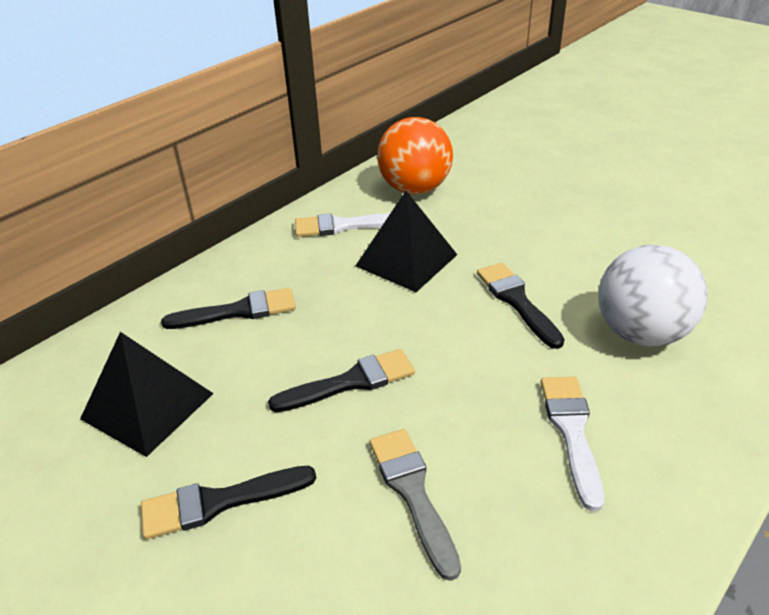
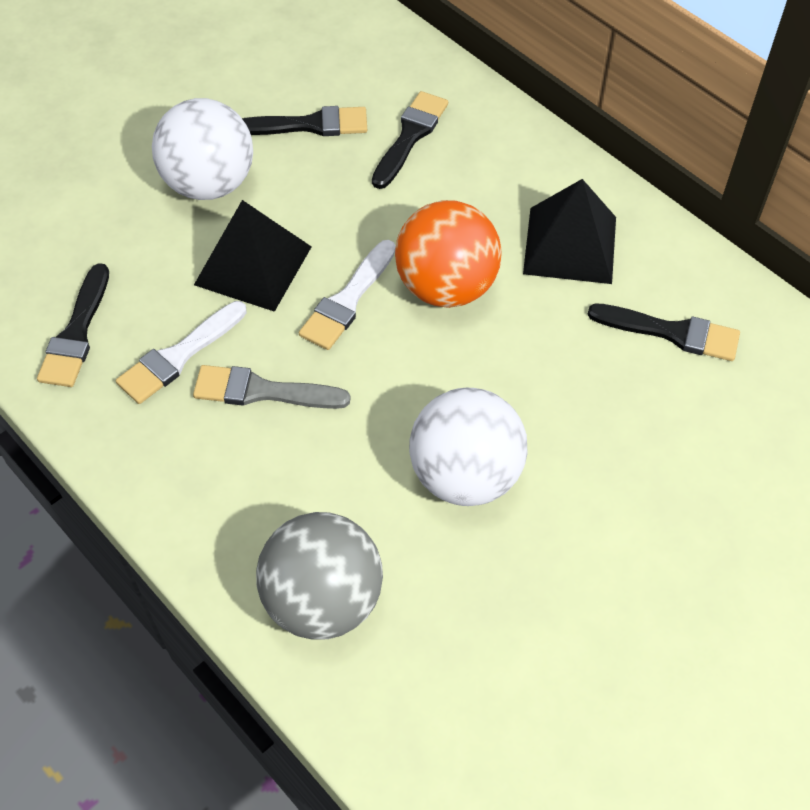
grey ball: 0 -> 1
white ball: 1 -> 2

